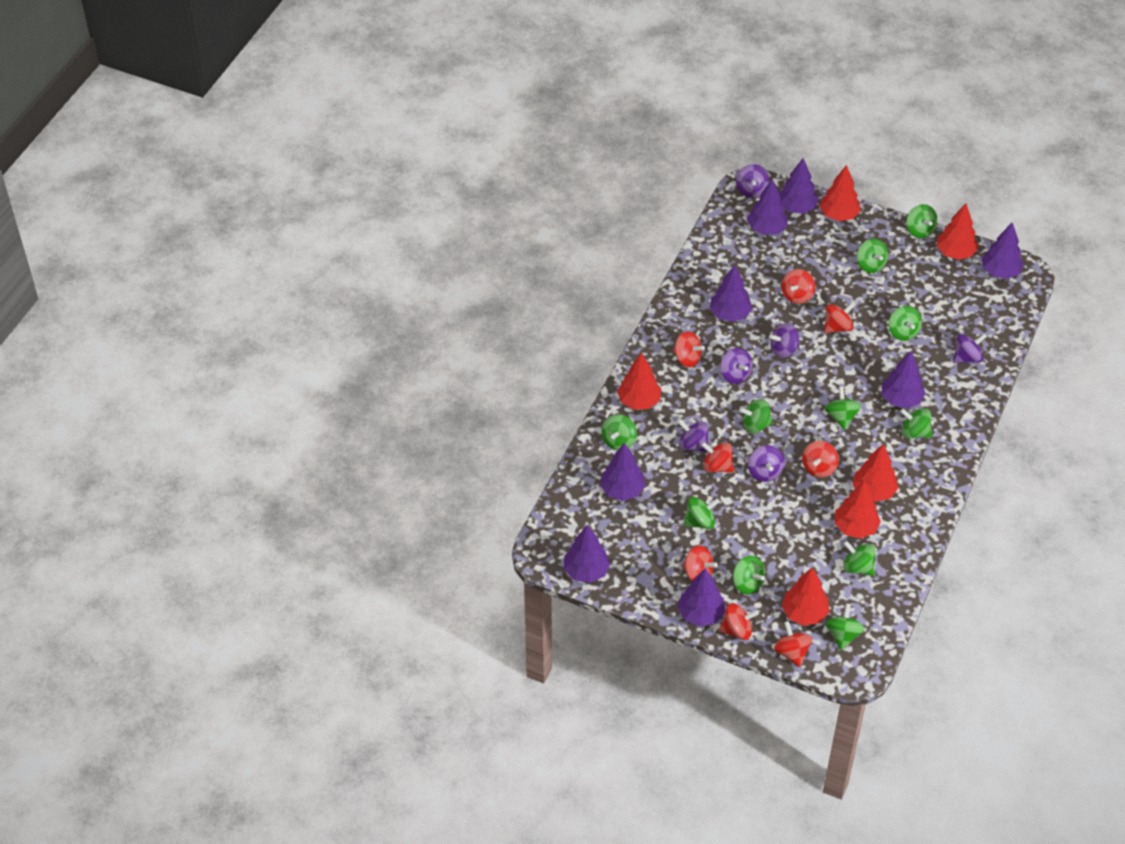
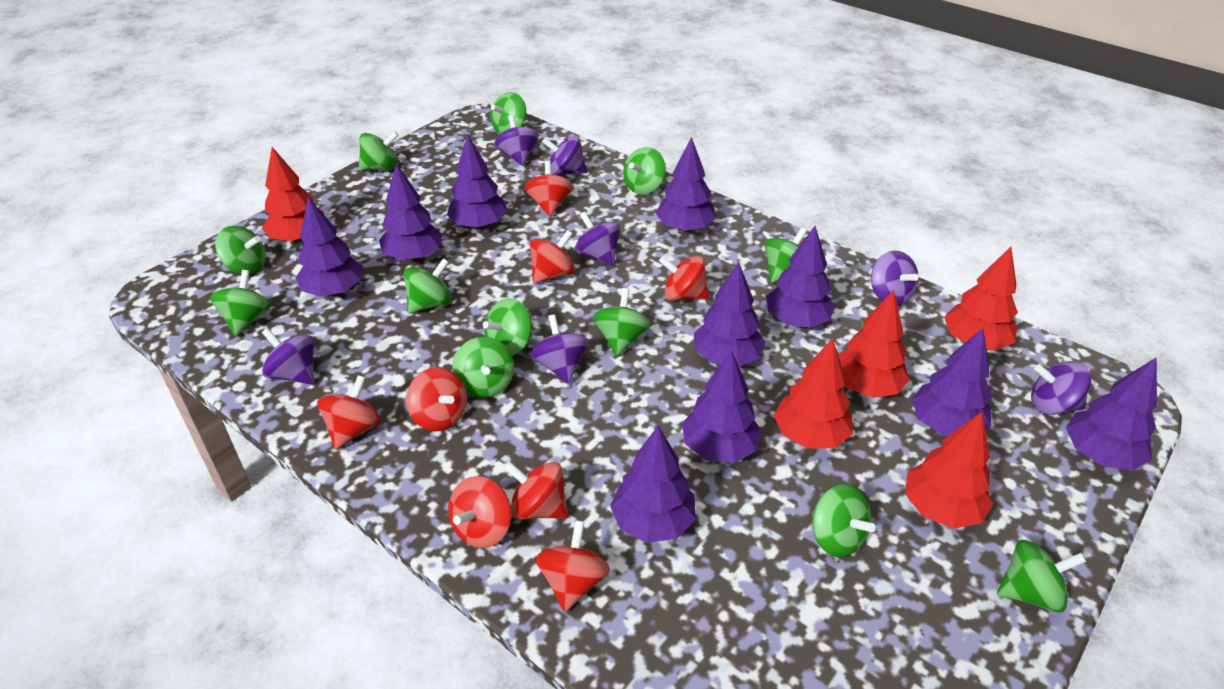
green spinning top: 11 -> 12
purple spinning top: 6 -> 7
purple tree: 8 -> 10
red tree: 6 -> 5

